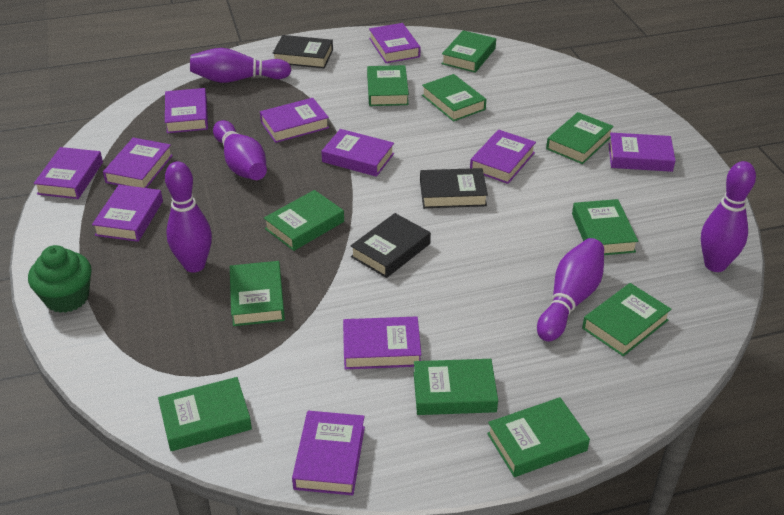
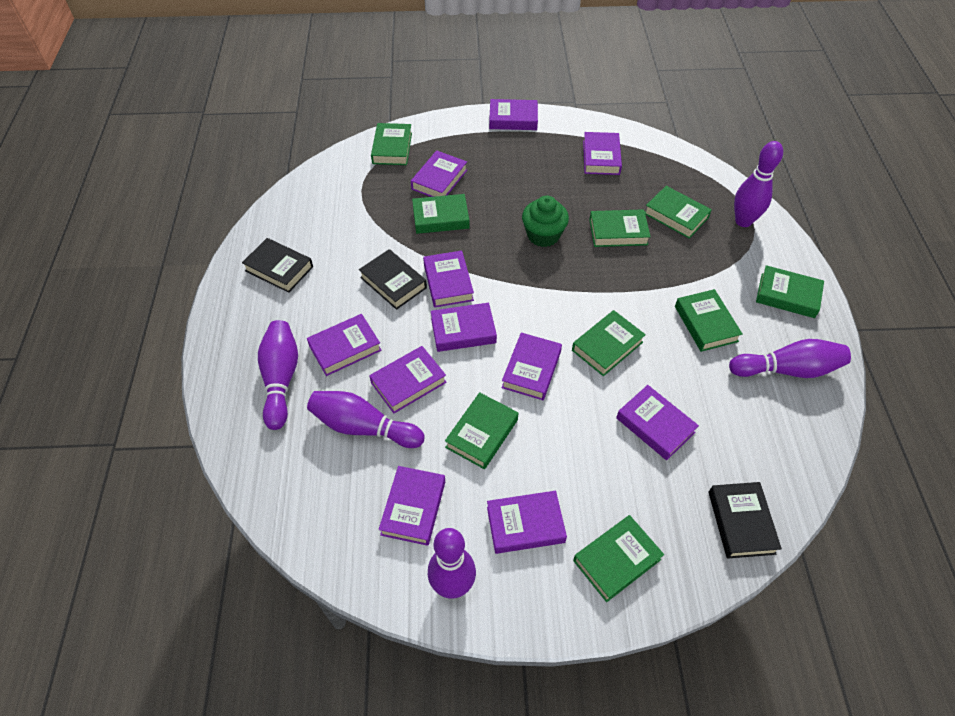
green book: 11 -> 9

